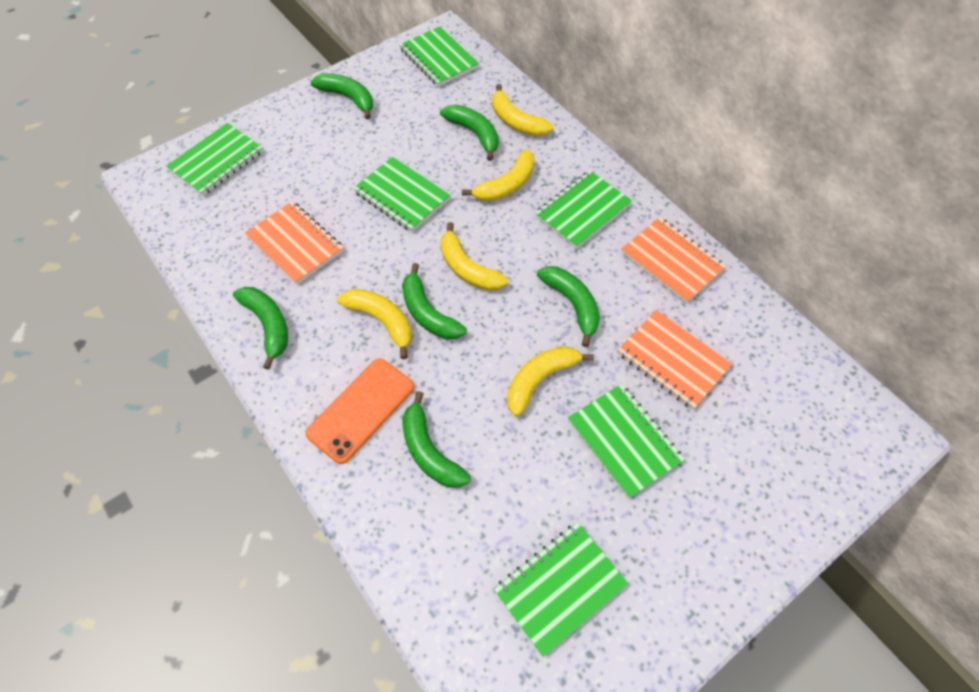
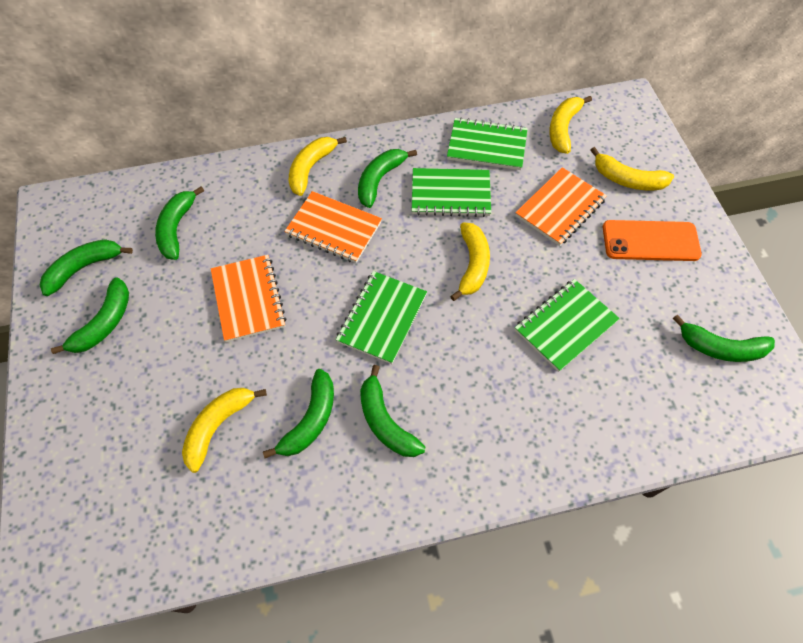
green banana: 6 -> 7
green notebook: 6 -> 4

